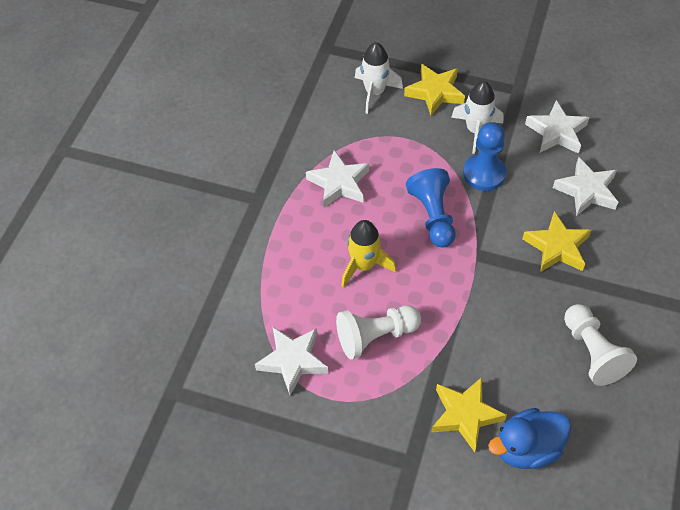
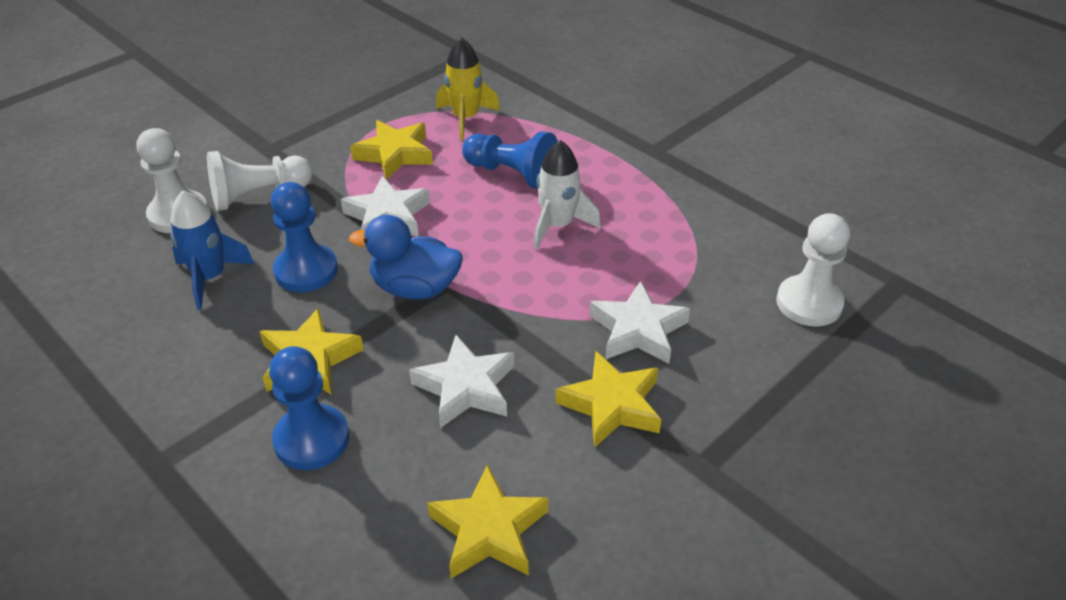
blue pawn: 2 -> 3
blue rocket: 0 -> 1
white pawn: 2 -> 3
white rocket: 2 -> 1
white star: 4 -> 3
yellow star: 3 -> 4

